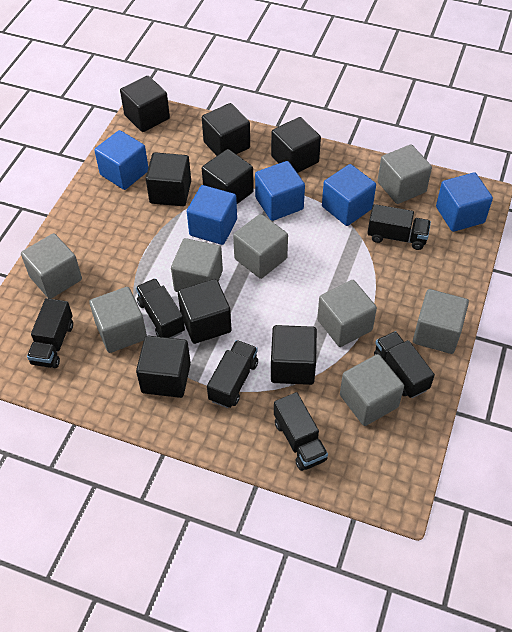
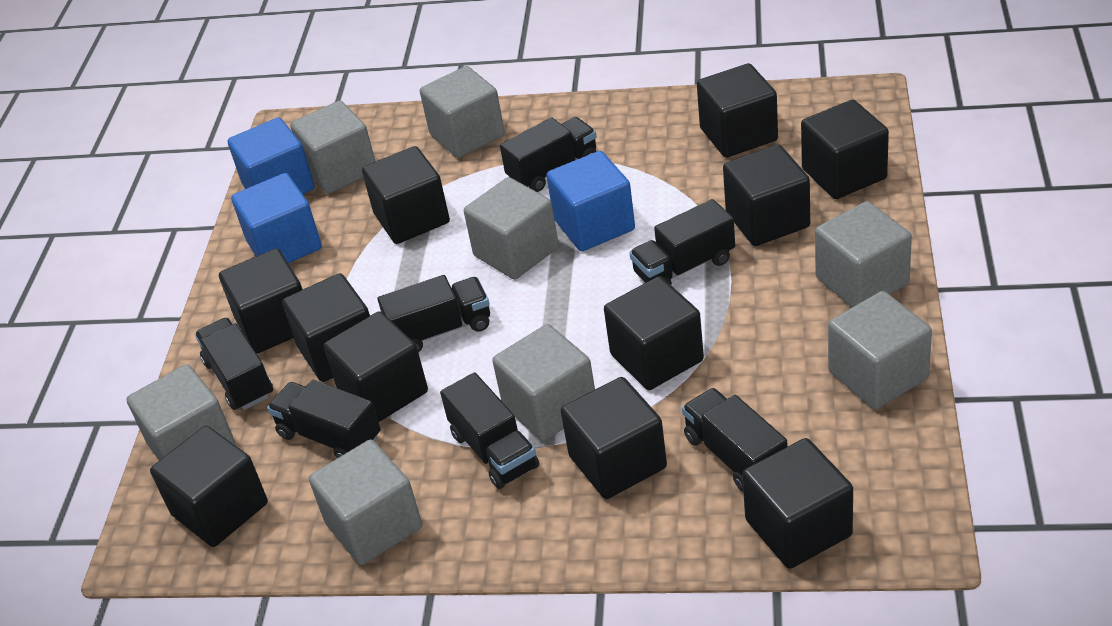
black cube: 8 -> 11
black truck: 6 -> 7
blue cube: 5 -> 3

